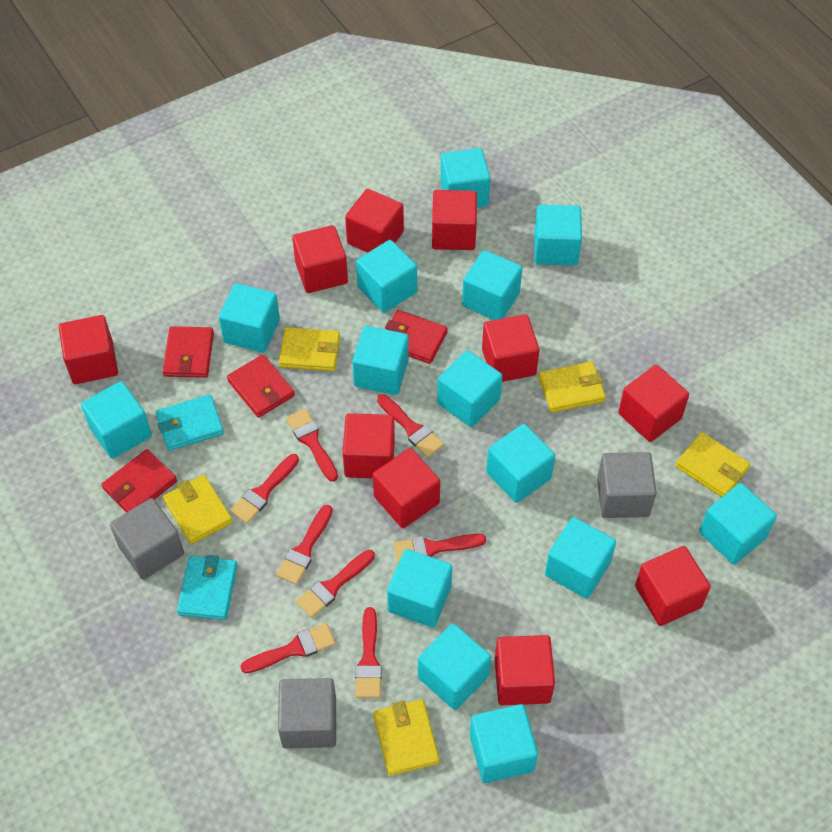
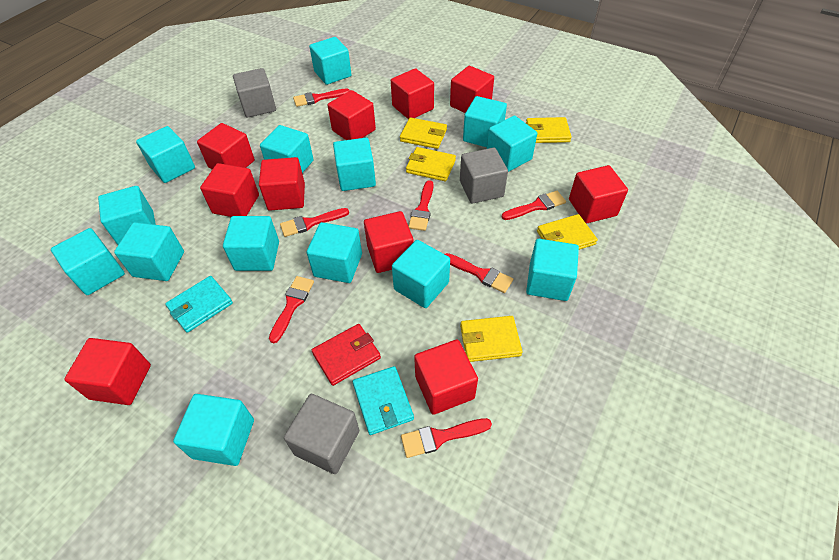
red brush: 8 -> 7
red wallet: 4 -> 1

